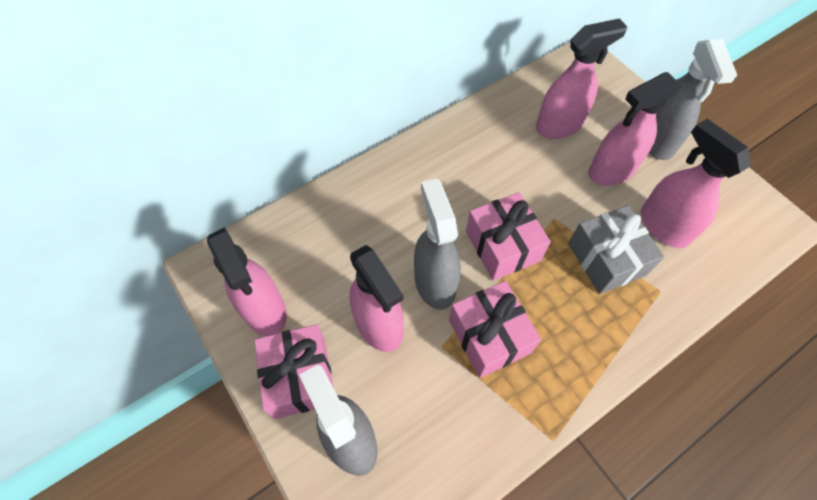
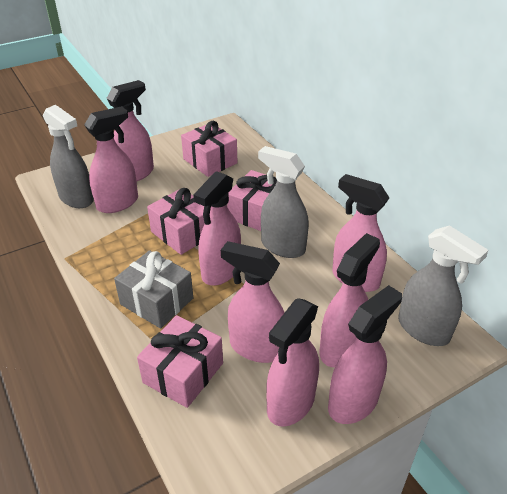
pink gift: 3 -> 4
pink spray bottle: 5 -> 8

